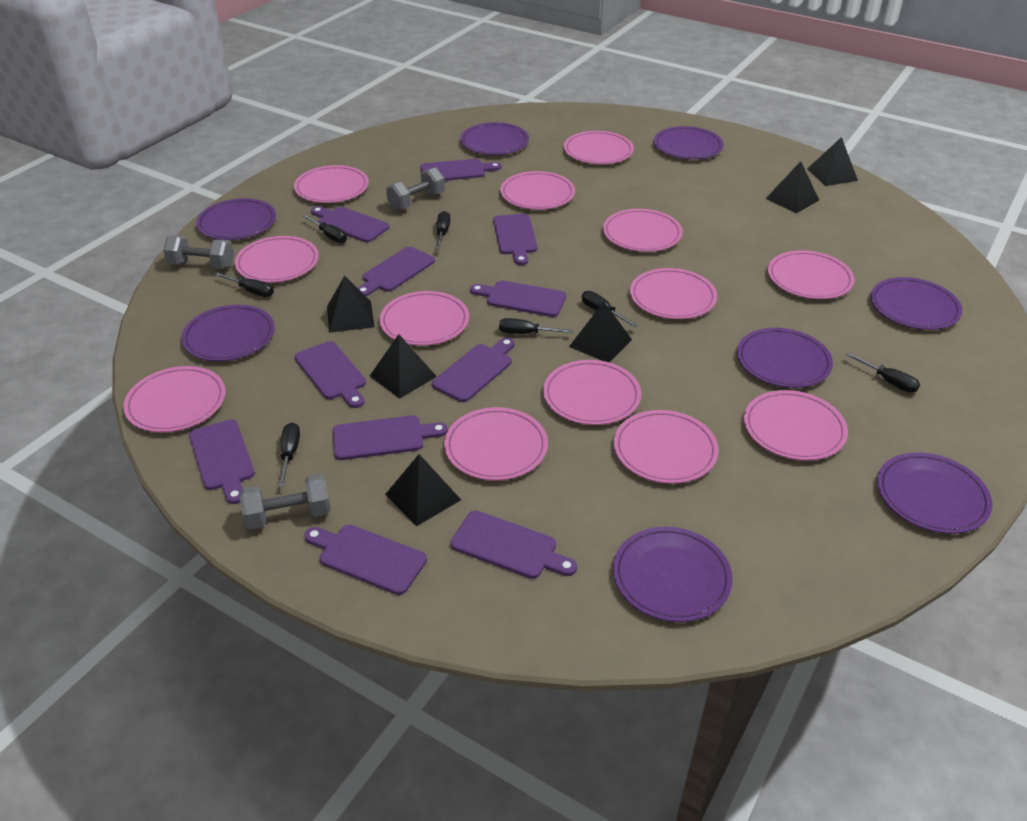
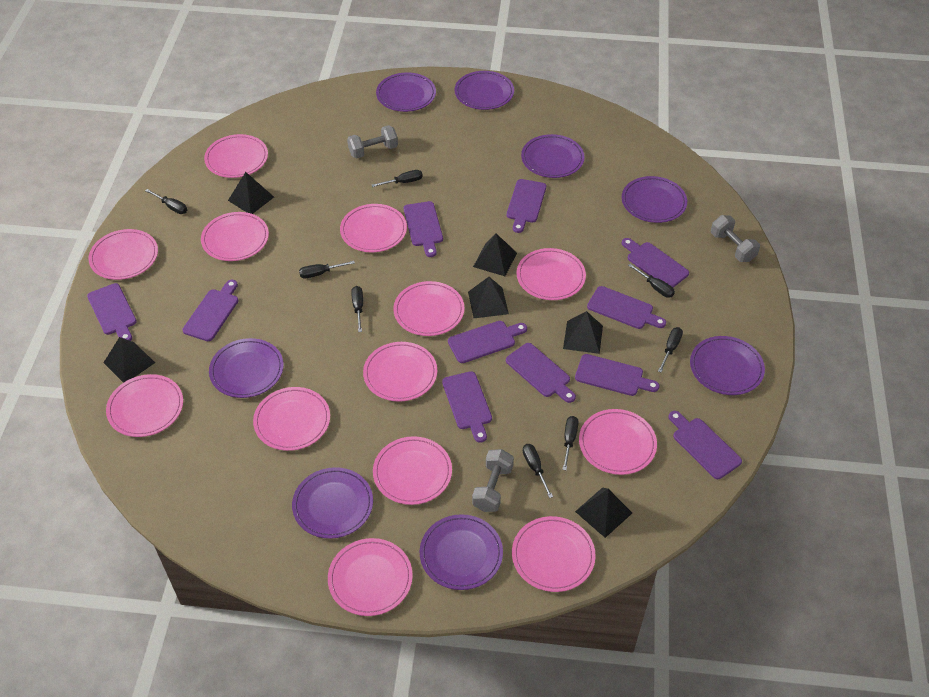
black screwdriver: 7 -> 8

